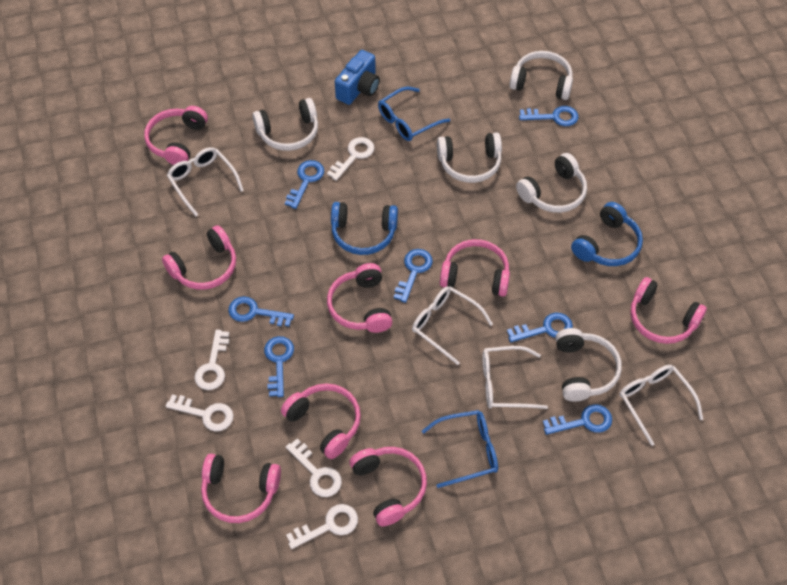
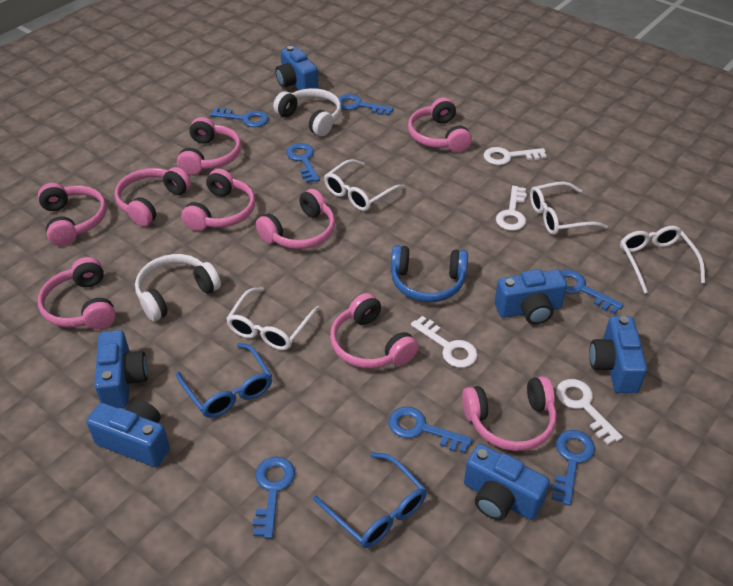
blue camera: 1 -> 6
blue headphones: 2 -> 1
pink headphones: 8 -> 9
white headphones: 5 -> 2
white key: 5 -> 4

